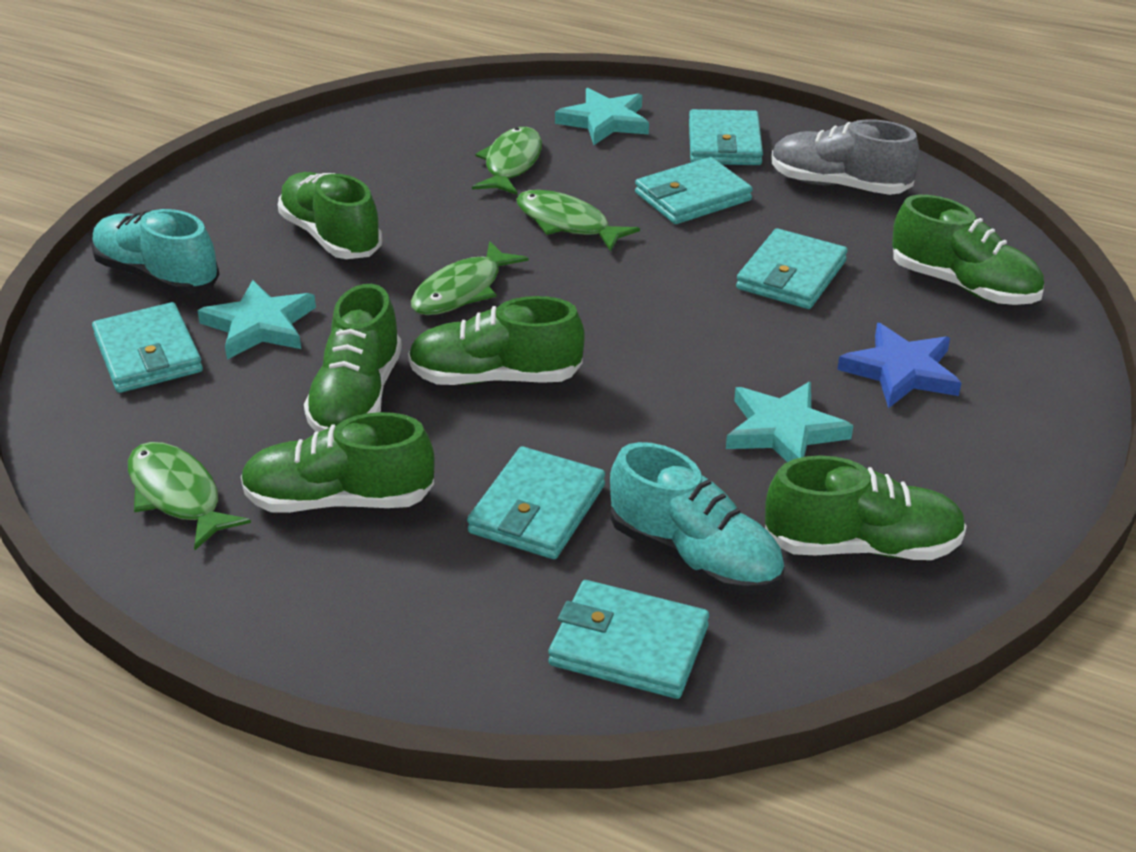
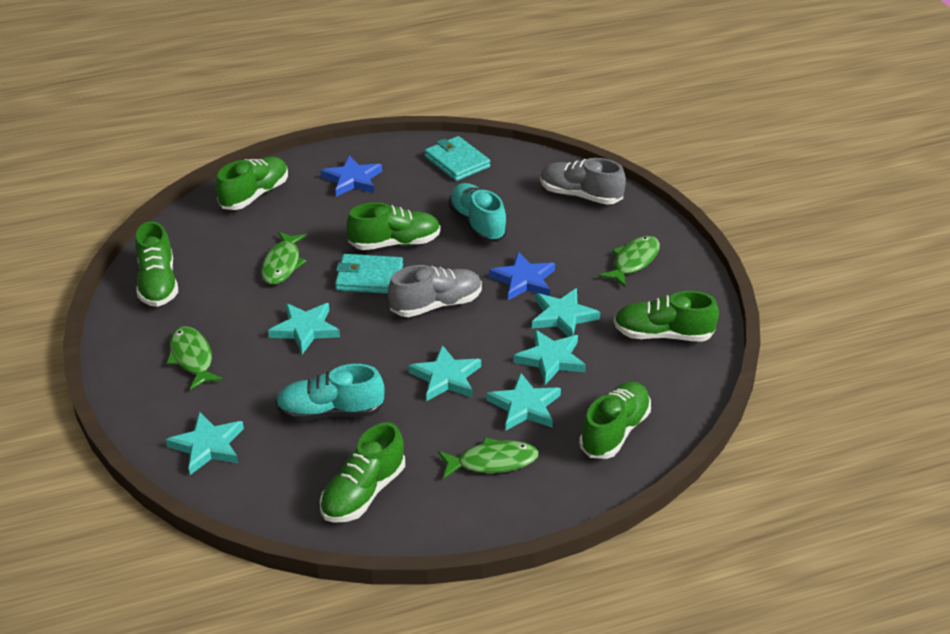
blue star: 1 -> 2
grey shoe: 1 -> 2
turquoise star: 3 -> 6
turquoise wallet: 6 -> 2

